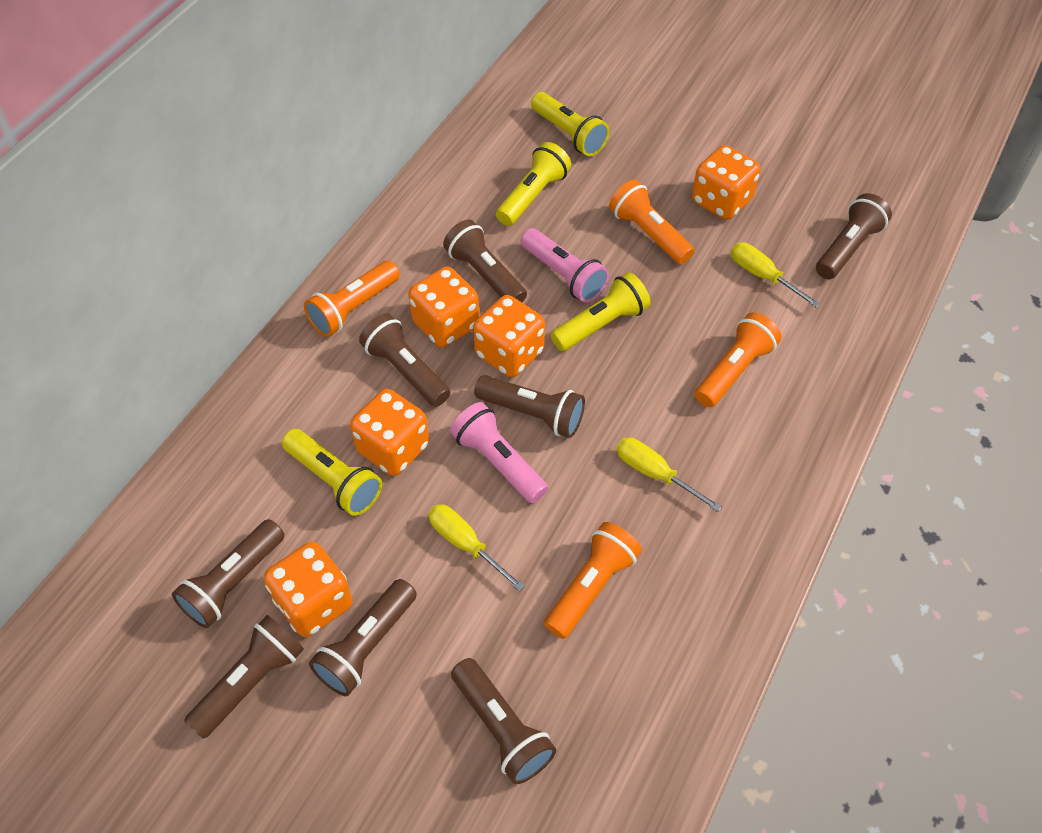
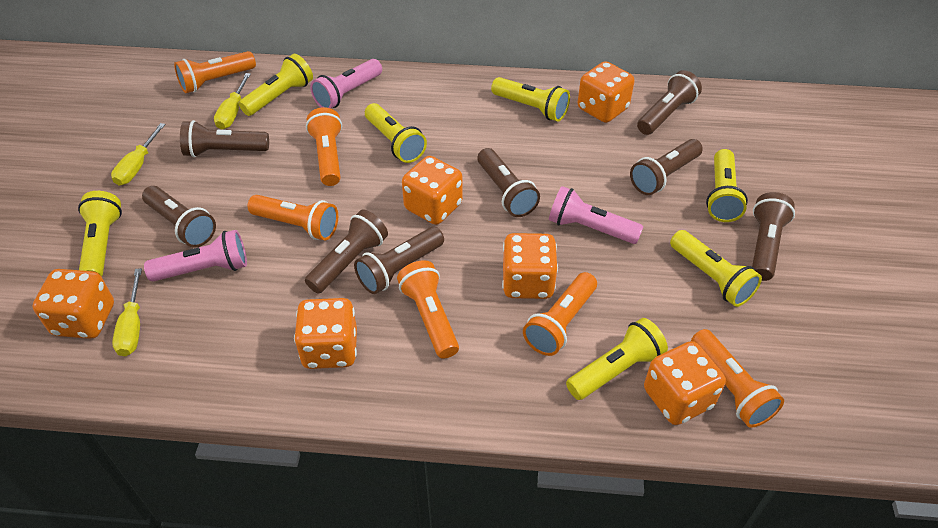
orange dice: 5 -> 6
orange flashlight: 4 -> 6
pink flashlight: 2 -> 3
yellow flashlight: 4 -> 7

